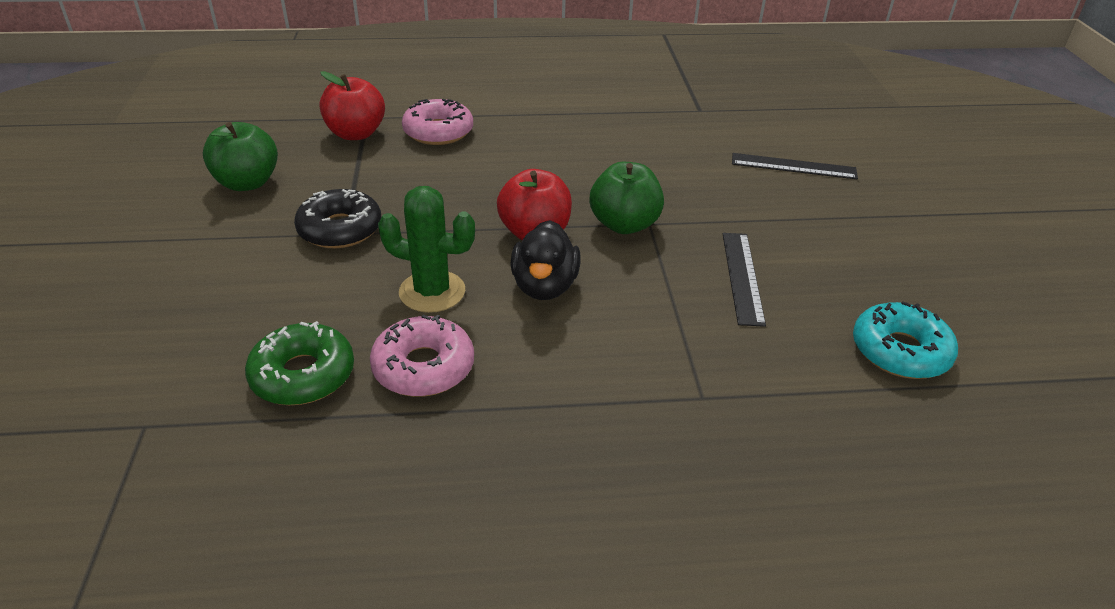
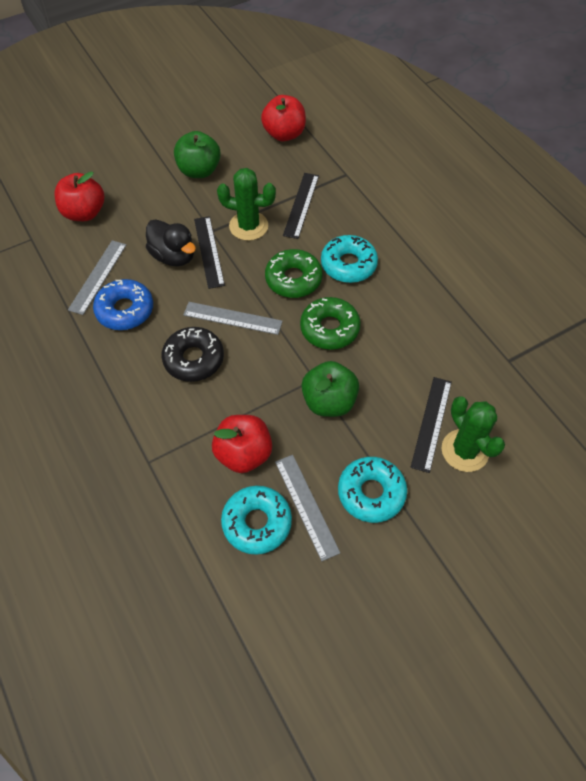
black ruler: 2 -> 3
blue donut: 0 -> 1
green cactus: 1 -> 2
green donut: 1 -> 2
grey ruler: 0 -> 3
pink donut: 2 -> 0
red apple: 2 -> 3
turquoise donut: 1 -> 3

